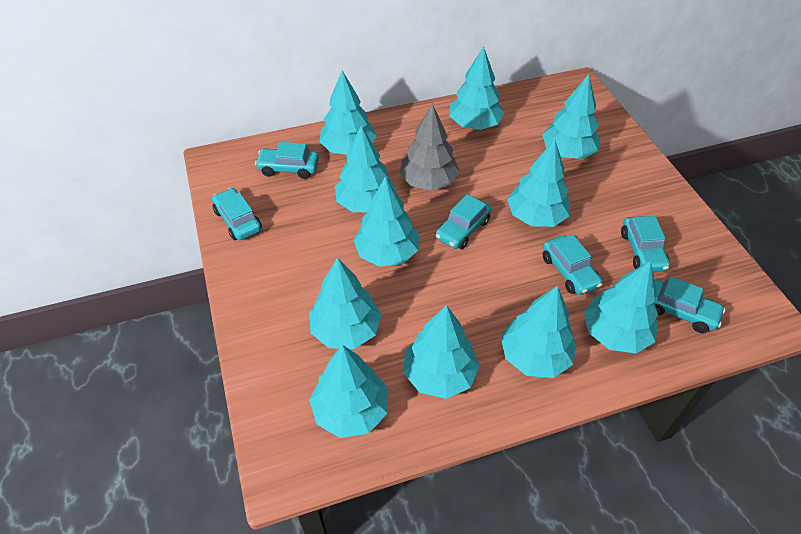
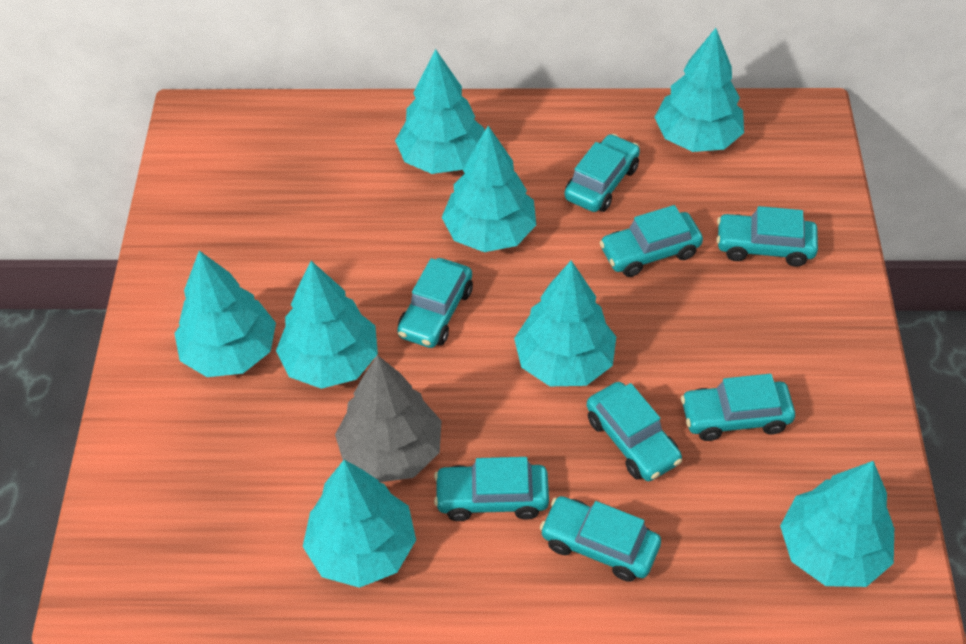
turquoise car: 6 -> 8
turquoise tree: 11 -> 8

